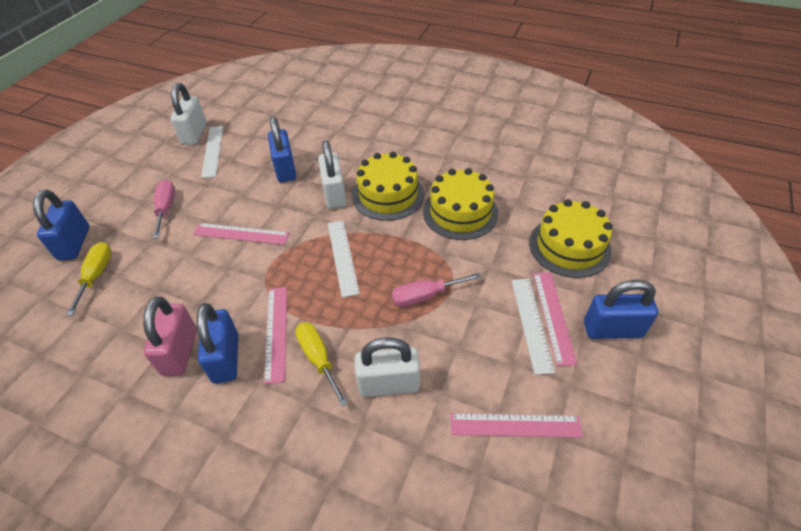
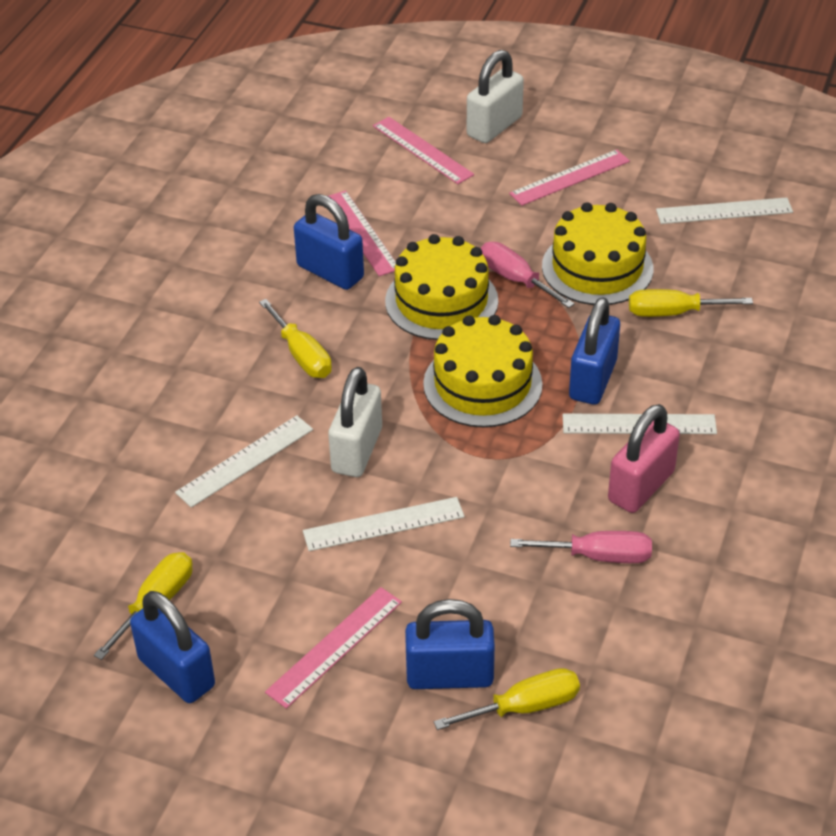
white padlock: 3 -> 2
white ruler: 3 -> 4
yellow screwdriver: 2 -> 4

